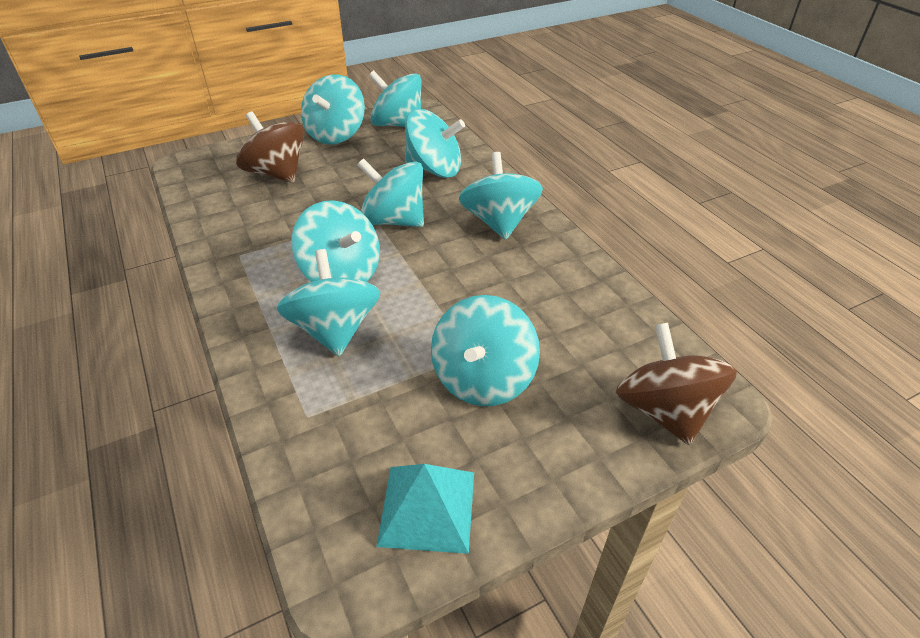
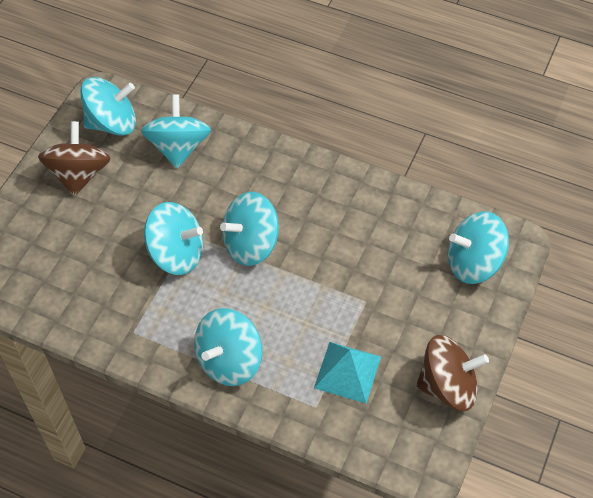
turquoise spinning top: 8 -> 6

